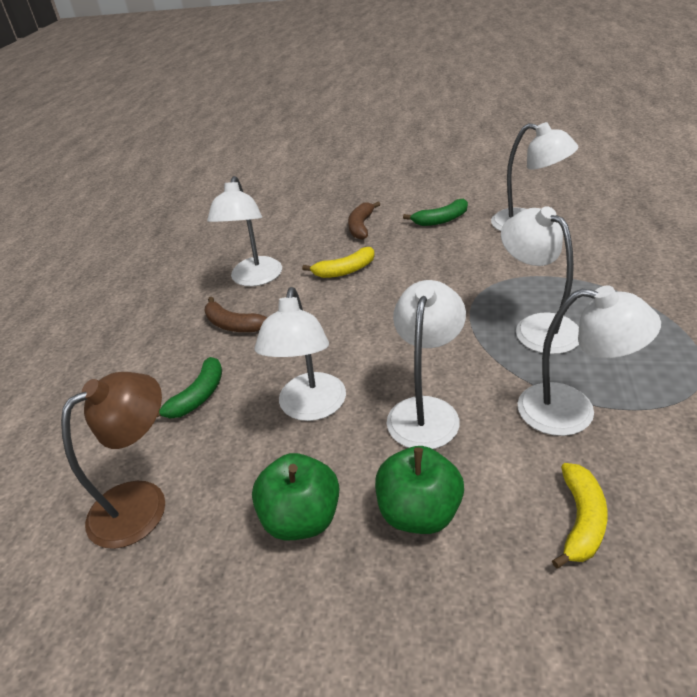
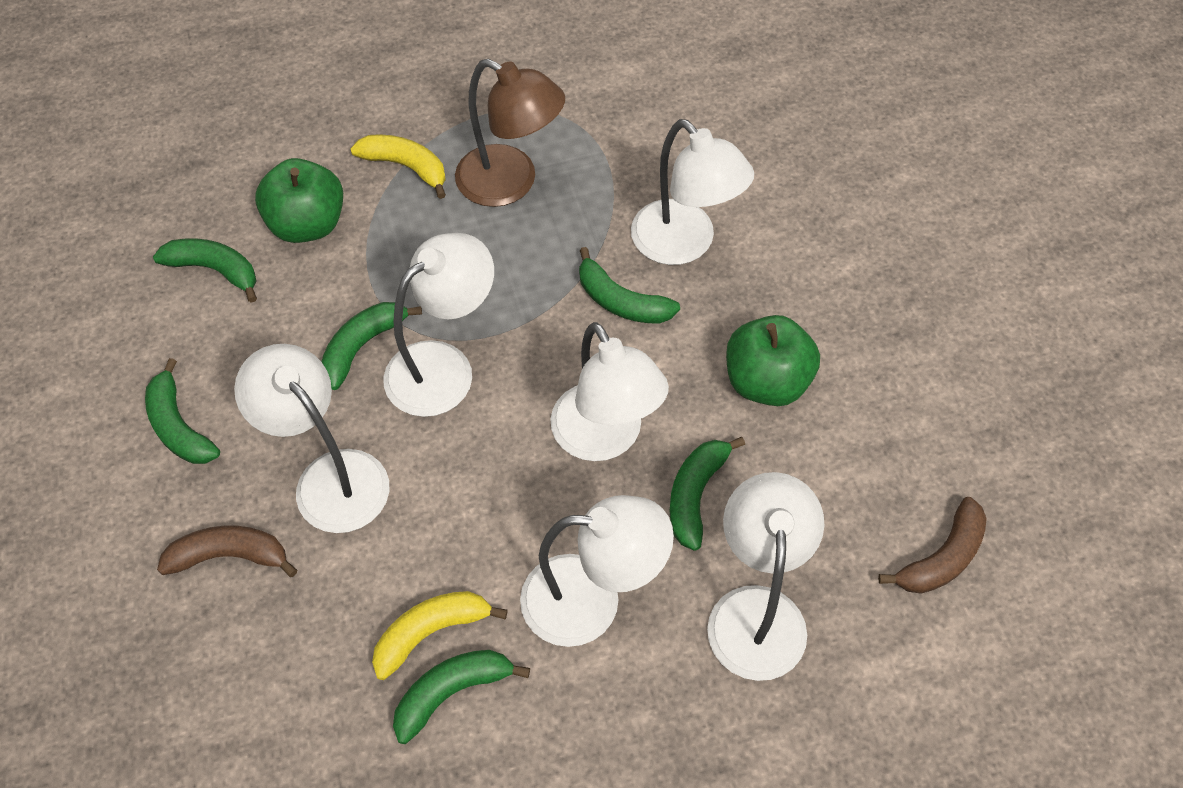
green banana: 2 -> 6

